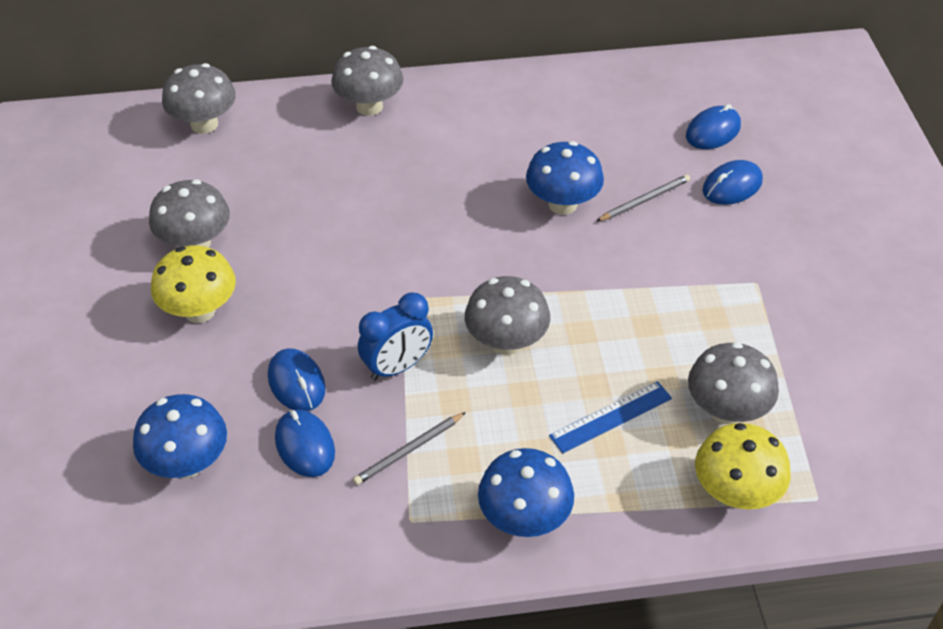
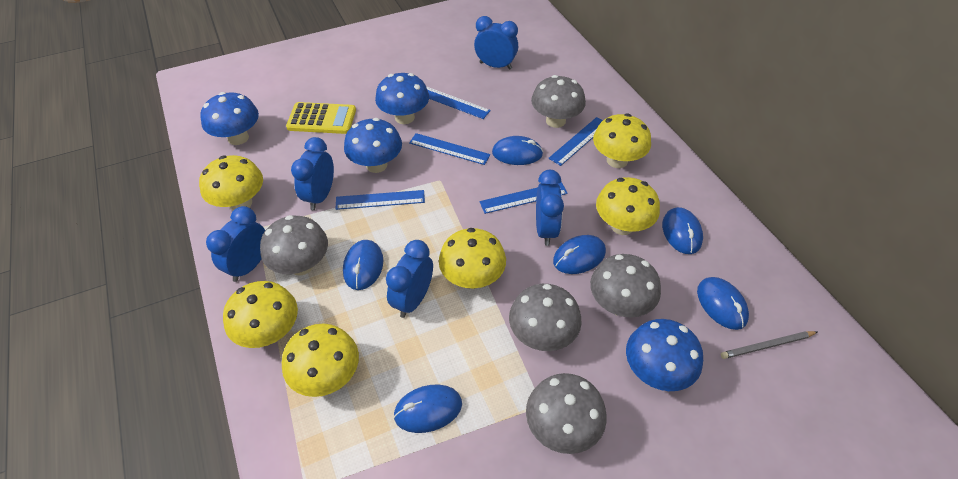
blue clock: 1 -> 5
blue mouse: 4 -> 6
blue mushroom: 3 -> 4
blue ruler: 1 -> 5
grey pencil: 2 -> 1
yellow calculator: 0 -> 1
yellow mushroom: 2 -> 6

